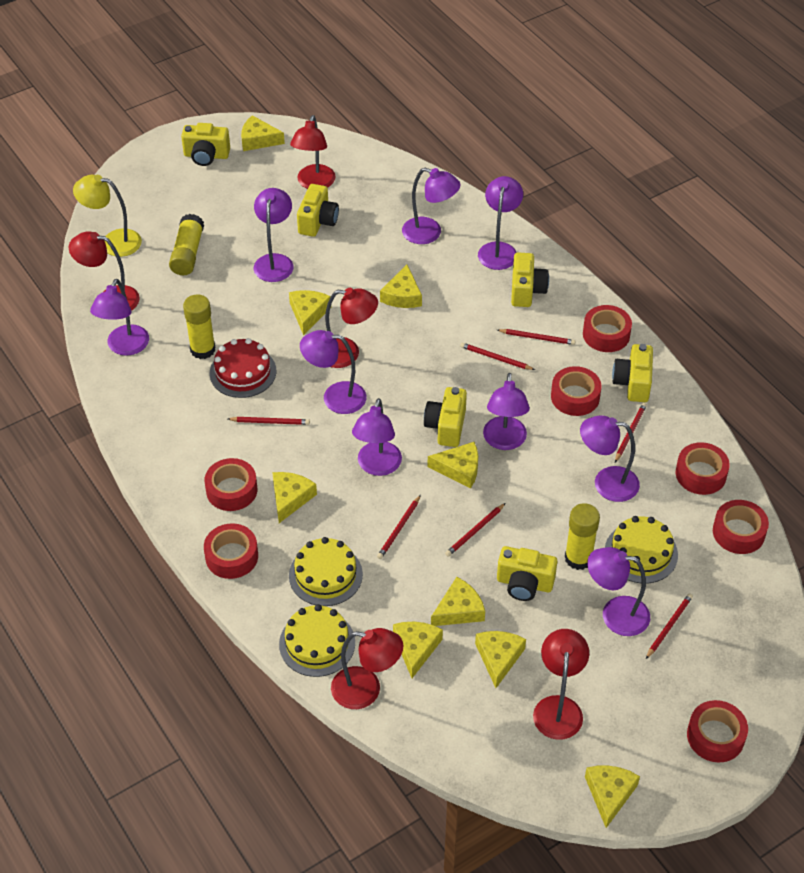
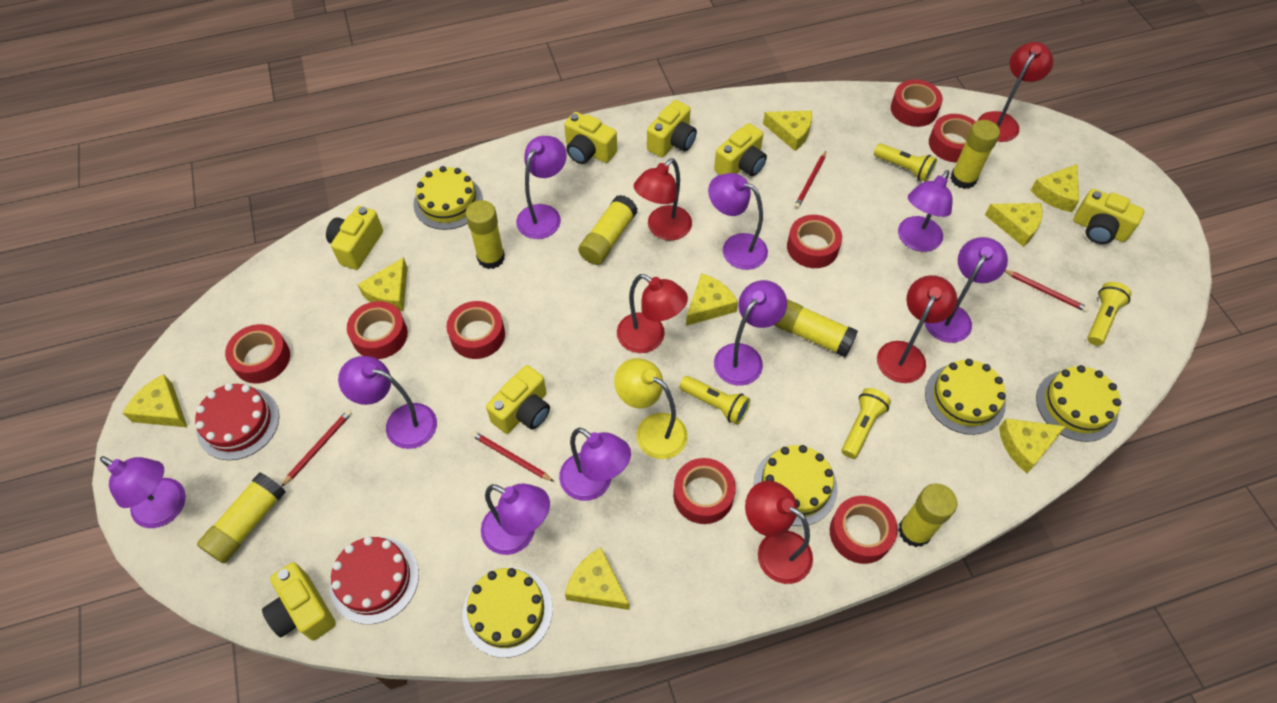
red cake: 1 -> 2
red pencil: 7 -> 4
red tape: 7 -> 8
yellow cake: 3 -> 5
yellow camera: 6 -> 7
yellow cheese: 9 -> 8
yellow flashlight: 0 -> 4
yellow glue stick: 3 -> 6

